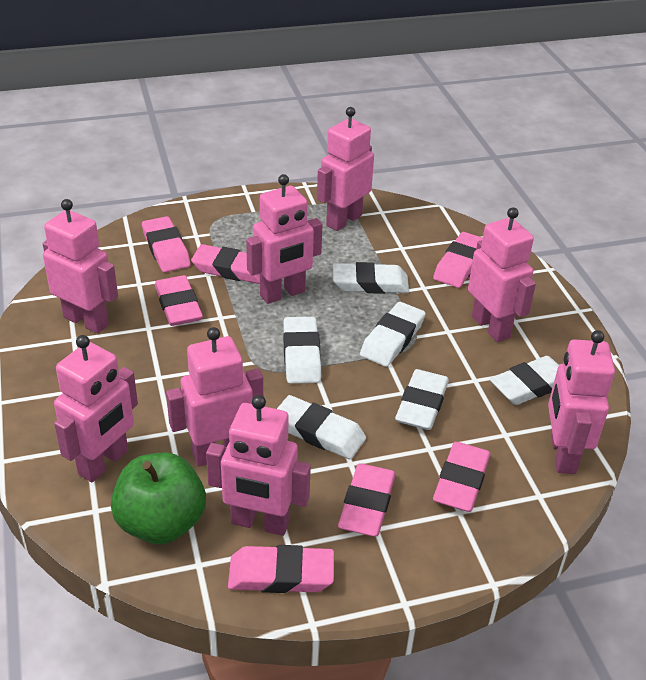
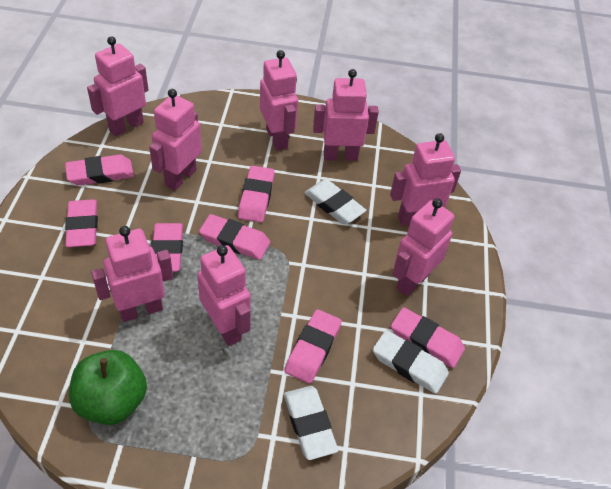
white eraser: 6 -> 3

